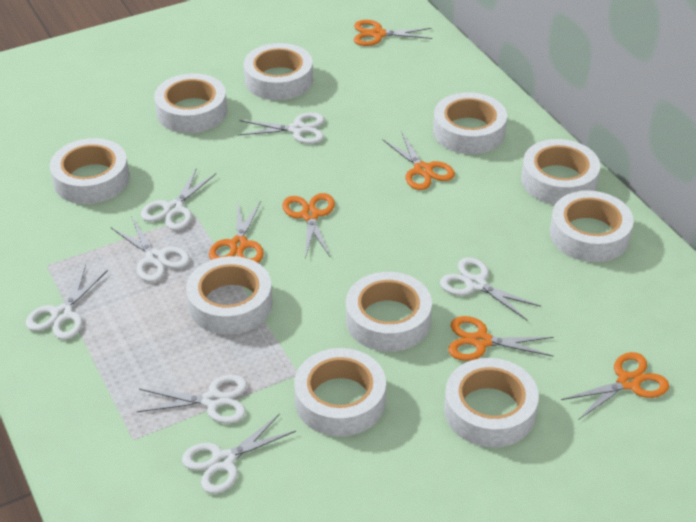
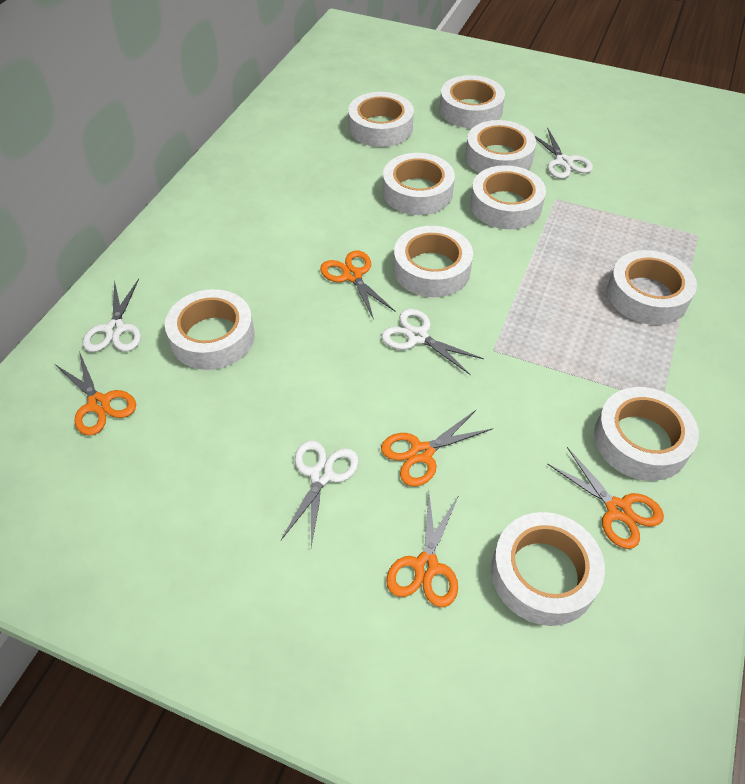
orange scissors: 6 -> 5
white scissors: 7 -> 4

